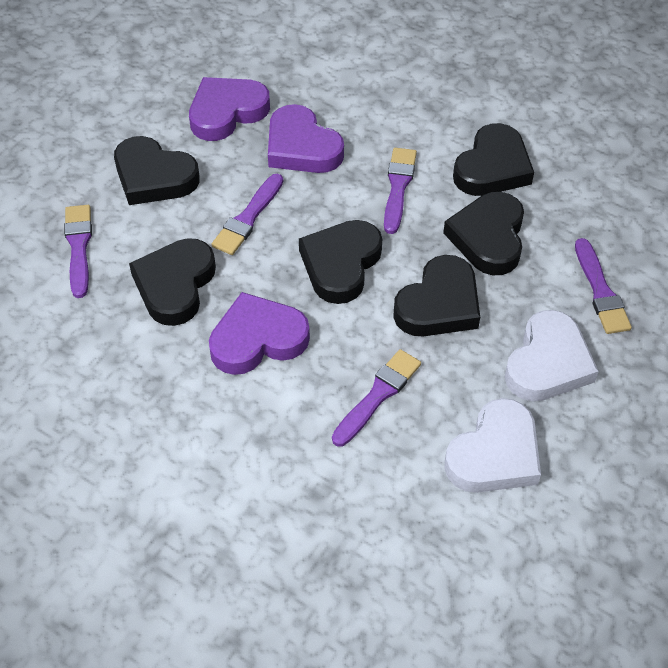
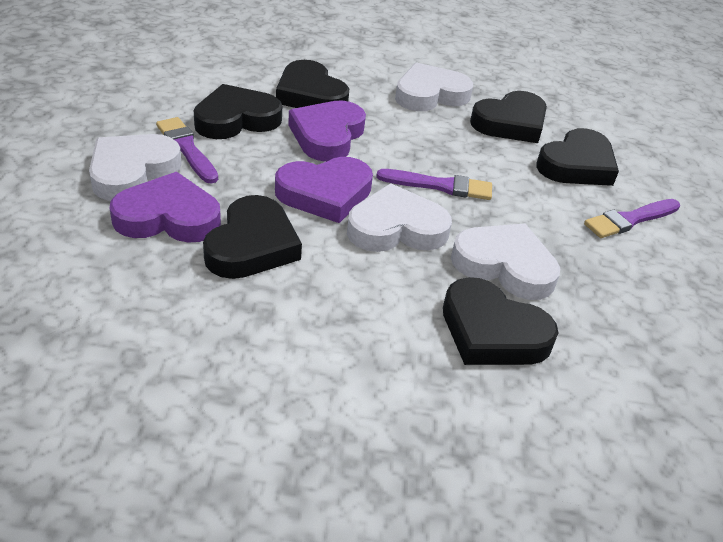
purple brush: 5 -> 3
white heart: 2 -> 4

